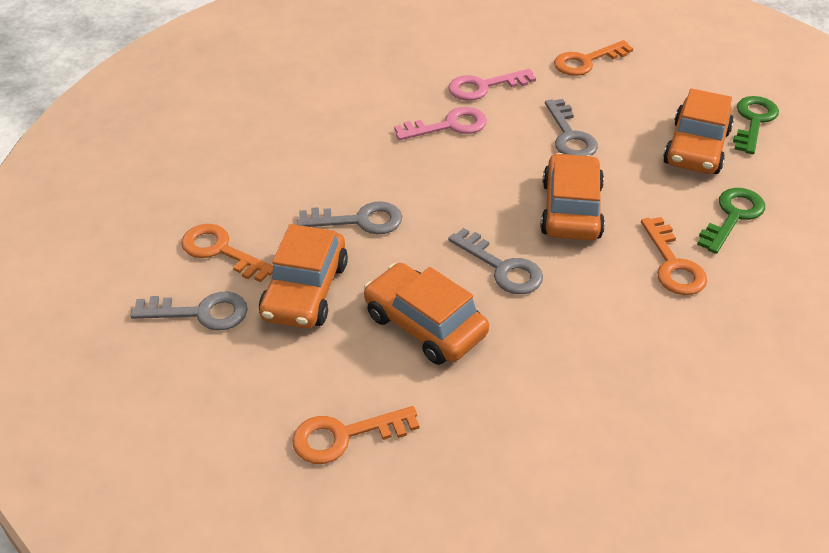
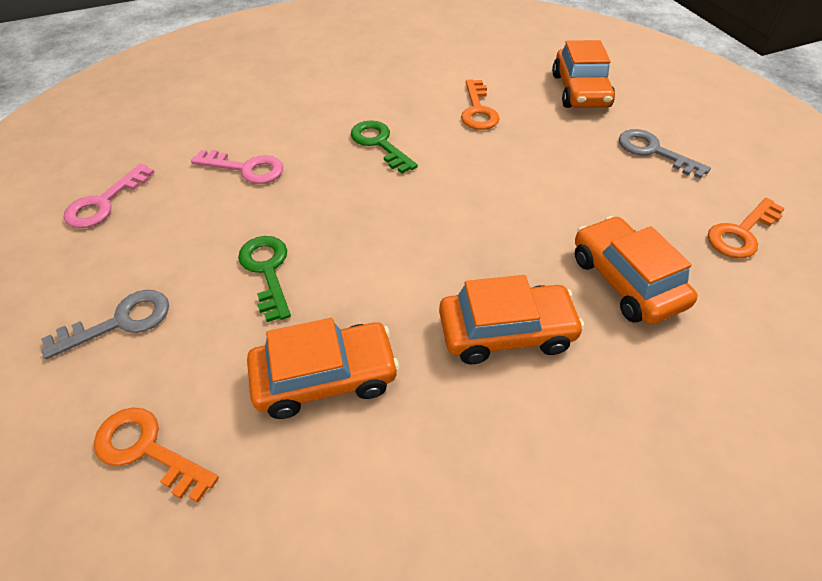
grey key: 4 -> 2
orange key: 4 -> 3

